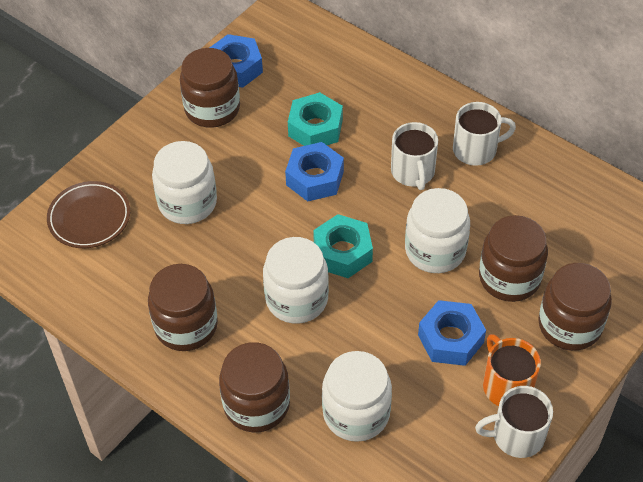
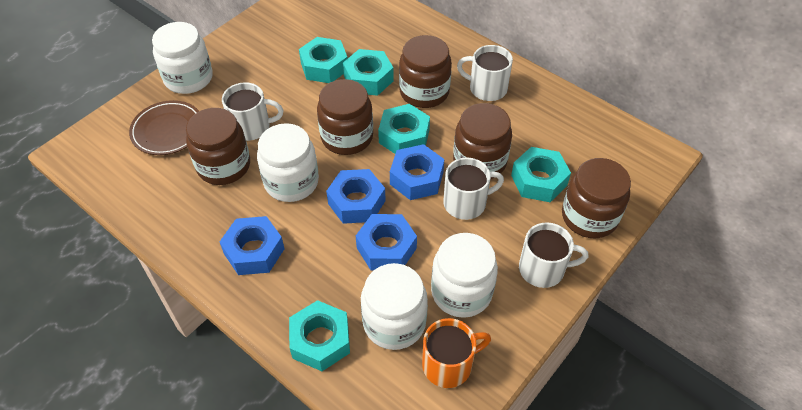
blue nut: 3 -> 4
turquoise nut: 2 -> 5
white mug: 3 -> 4

